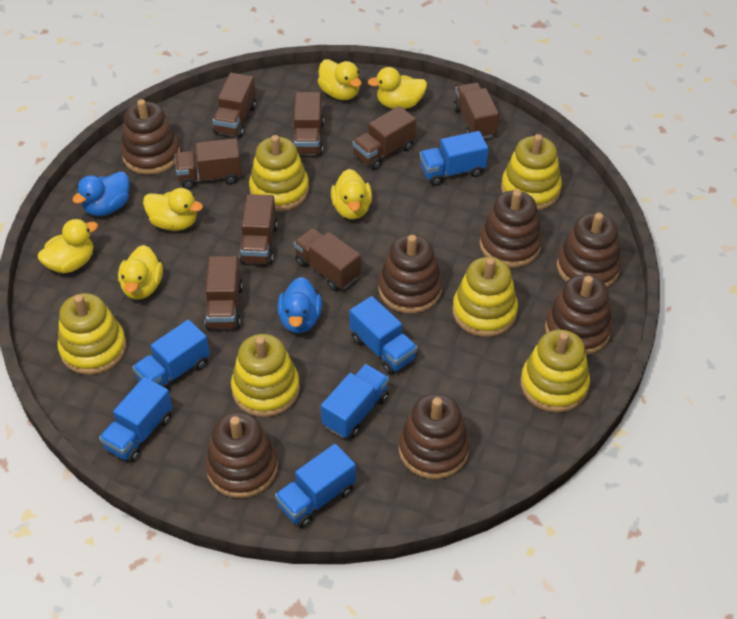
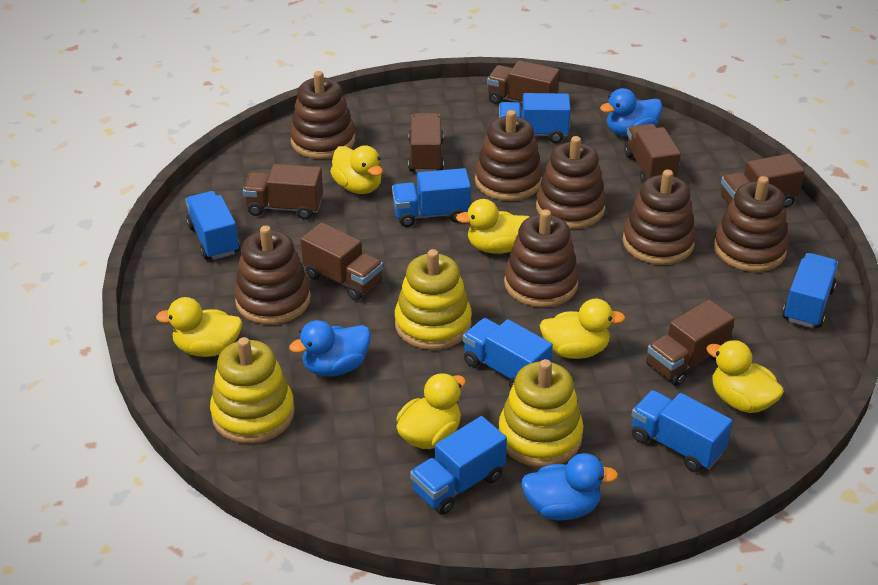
blue duck: 2 -> 3
blue truck: 6 -> 7
brown truck: 8 -> 7
yellow stacking toy: 6 -> 3

